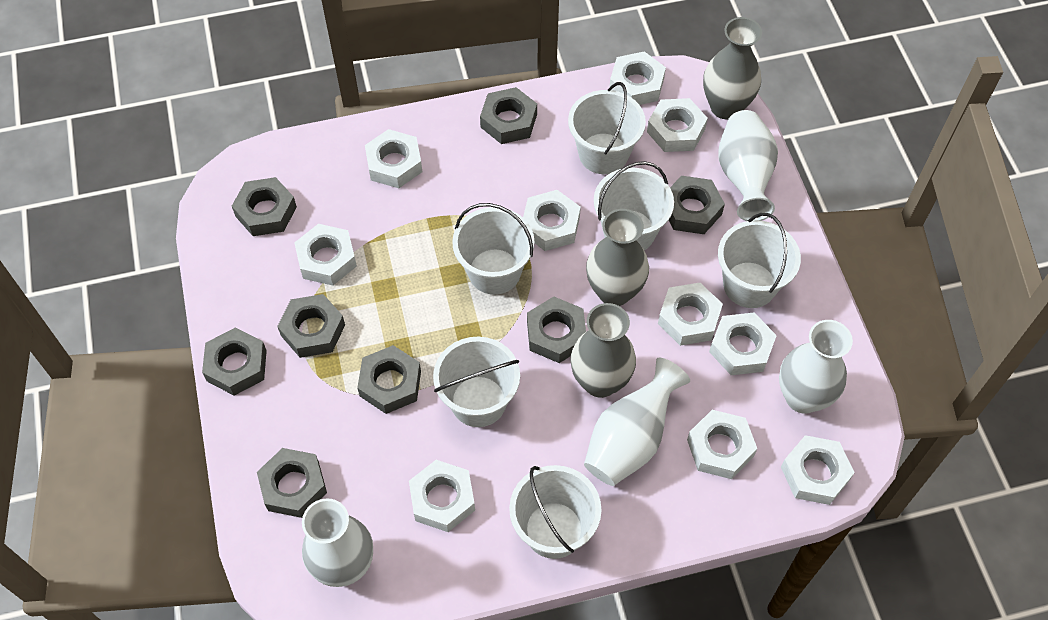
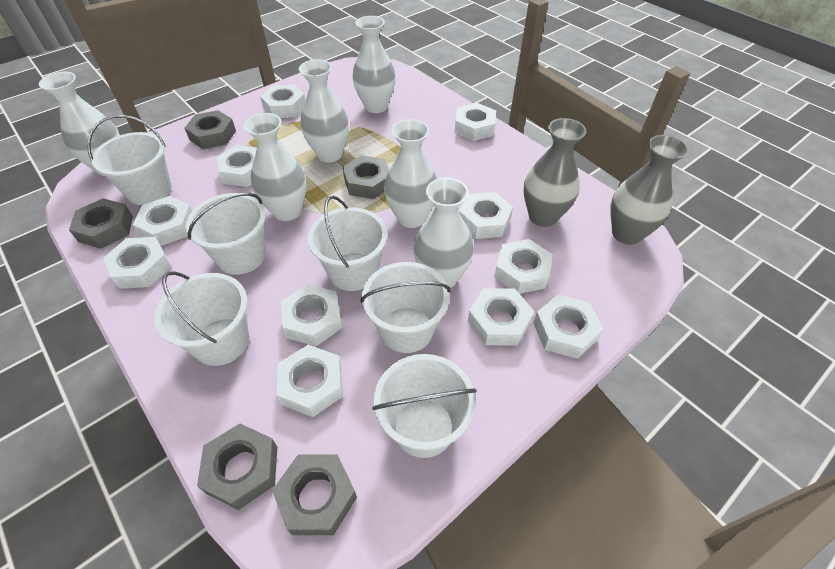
grey nut: 8 -> 5
grey vase: 3 -> 2
white nut: 10 -> 11
white vase: 4 -> 6

